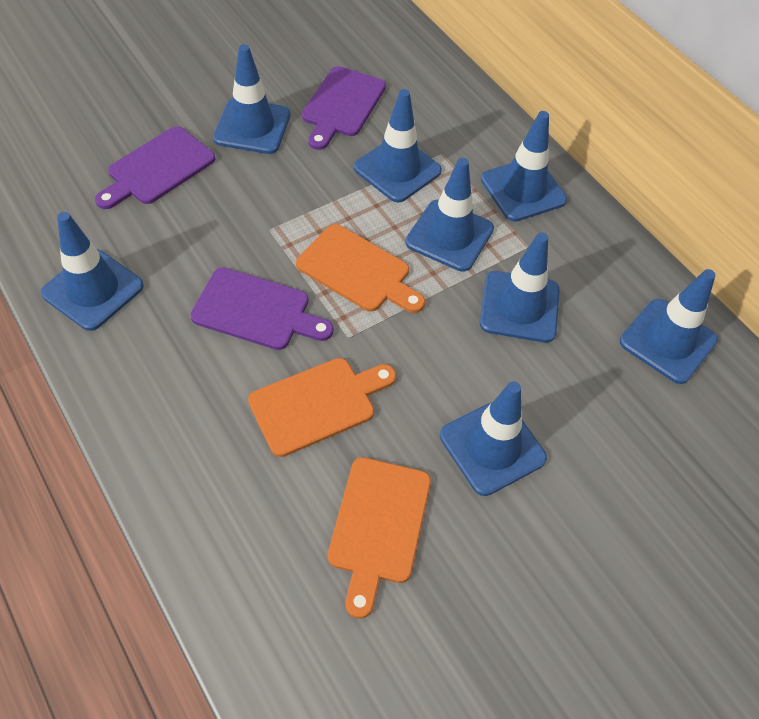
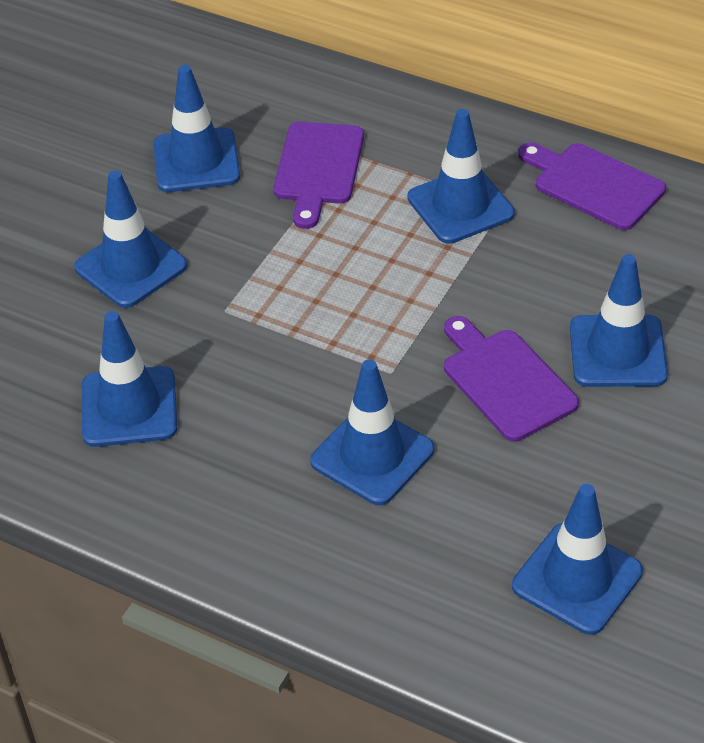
blue traffic cone: 8 -> 7
orange cutting board: 3 -> 0

